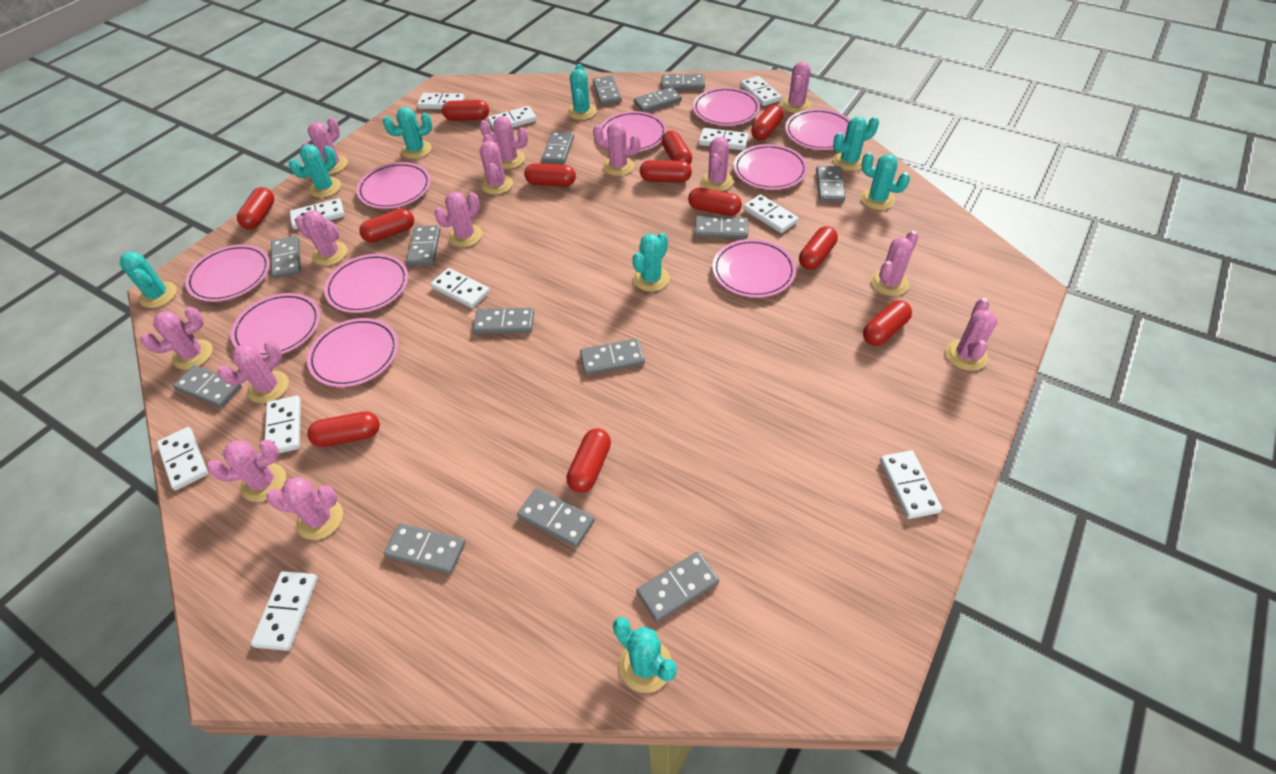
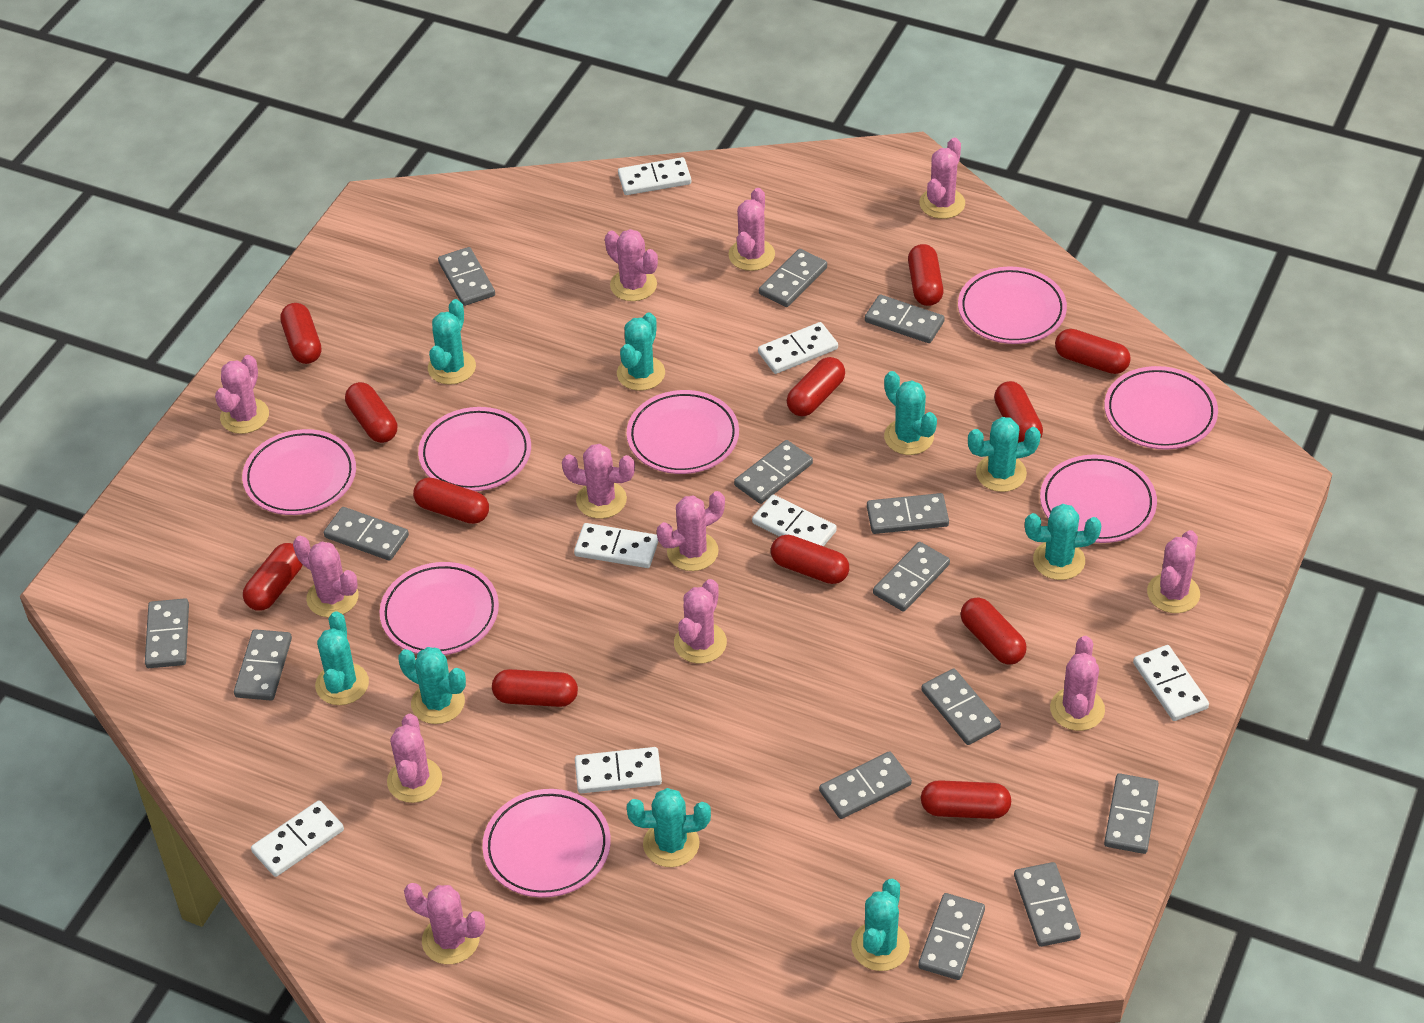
pink cactus: 14 -> 12
pink plate: 10 -> 8
turquoise cactus: 8 -> 9
white domino: 11 -> 7

